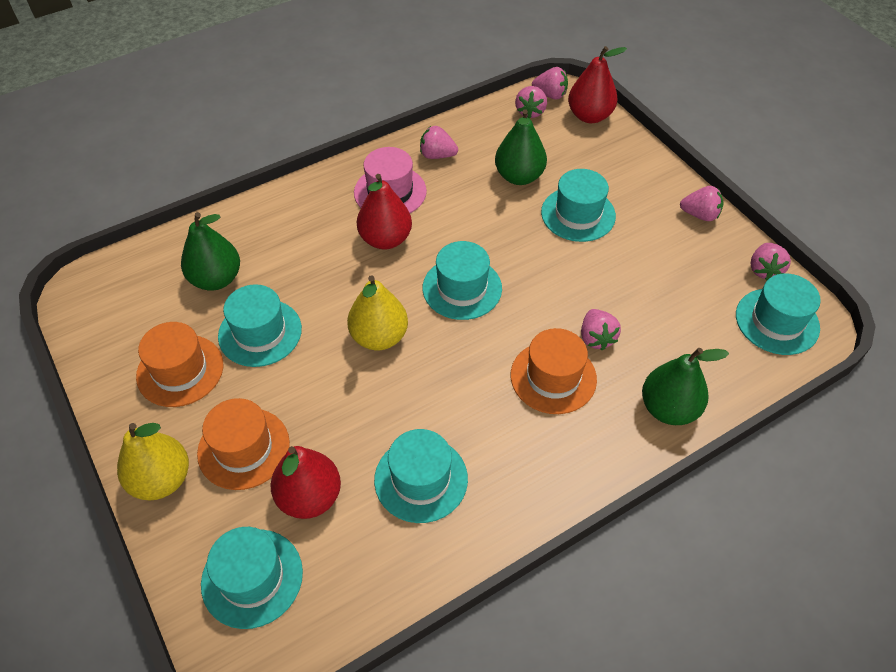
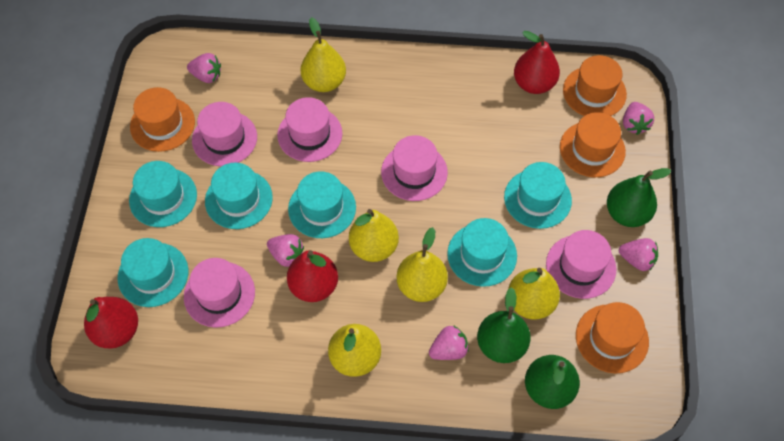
orange hat: 3 -> 4
pink hat: 1 -> 5
pink strawberry: 6 -> 5
yellow pear: 2 -> 5

